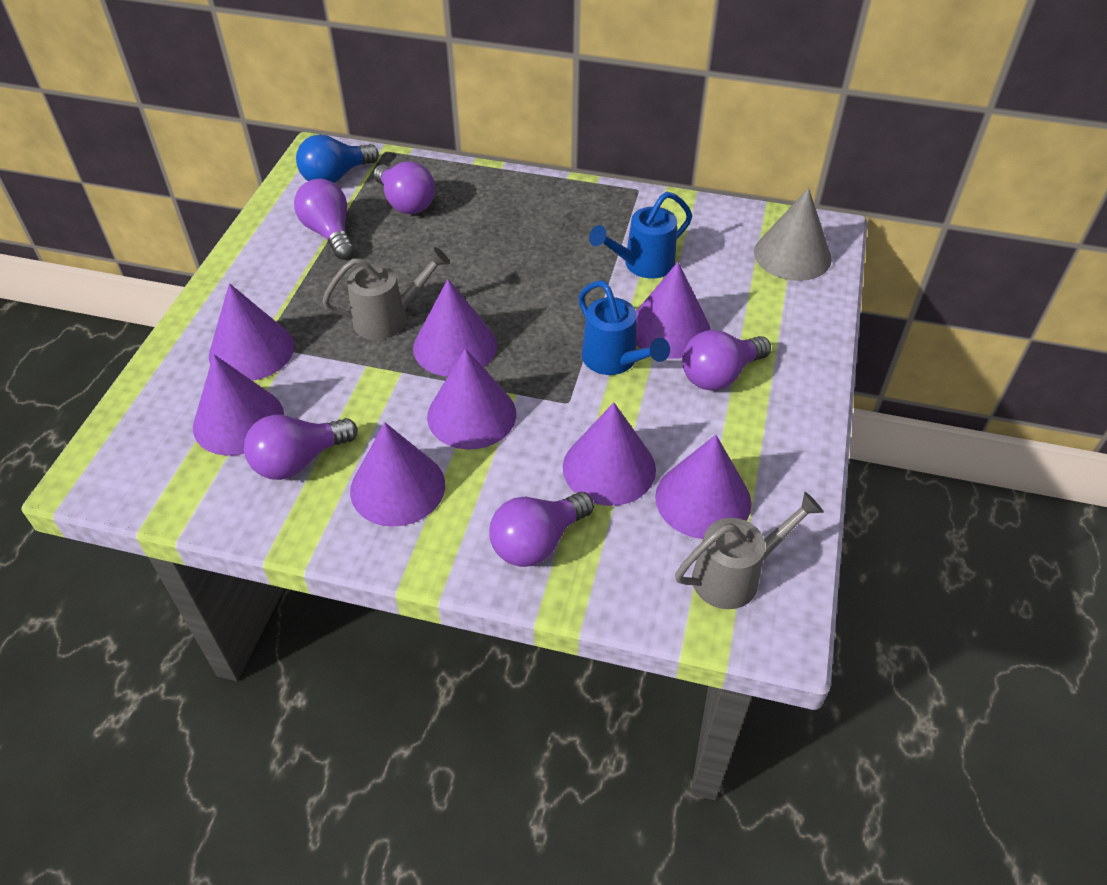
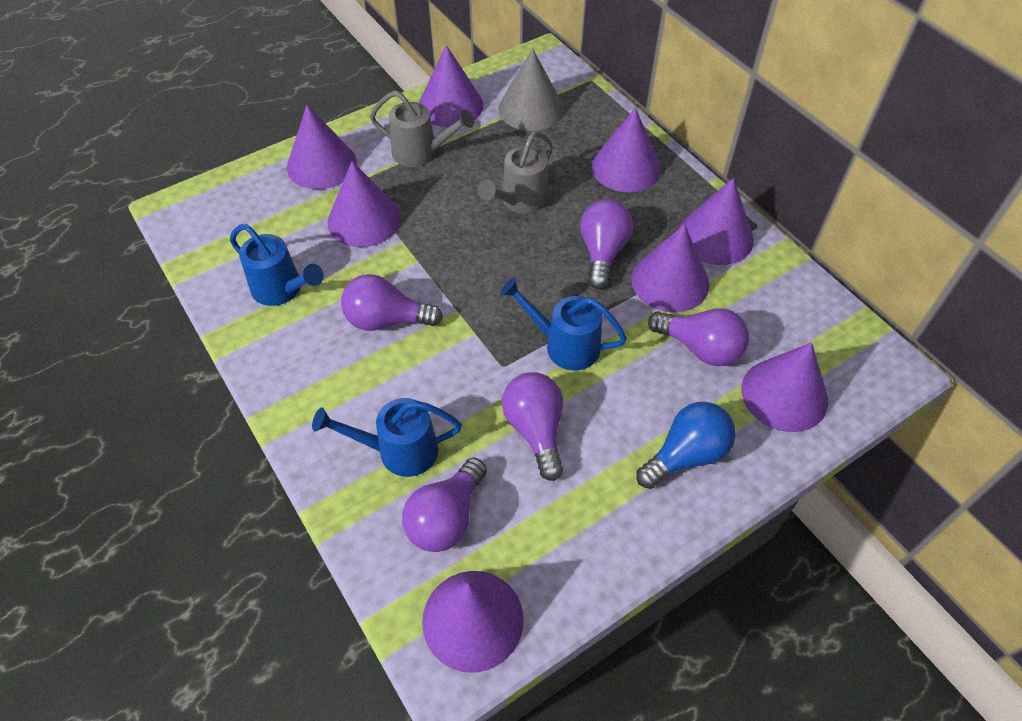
blue watering can: 2 -> 3

